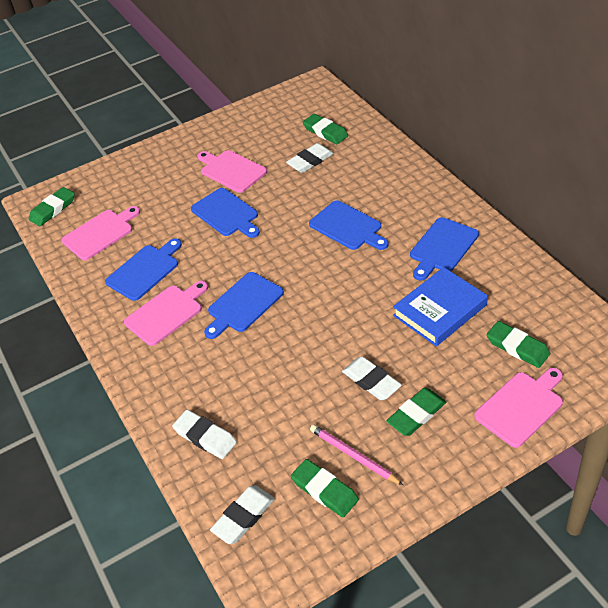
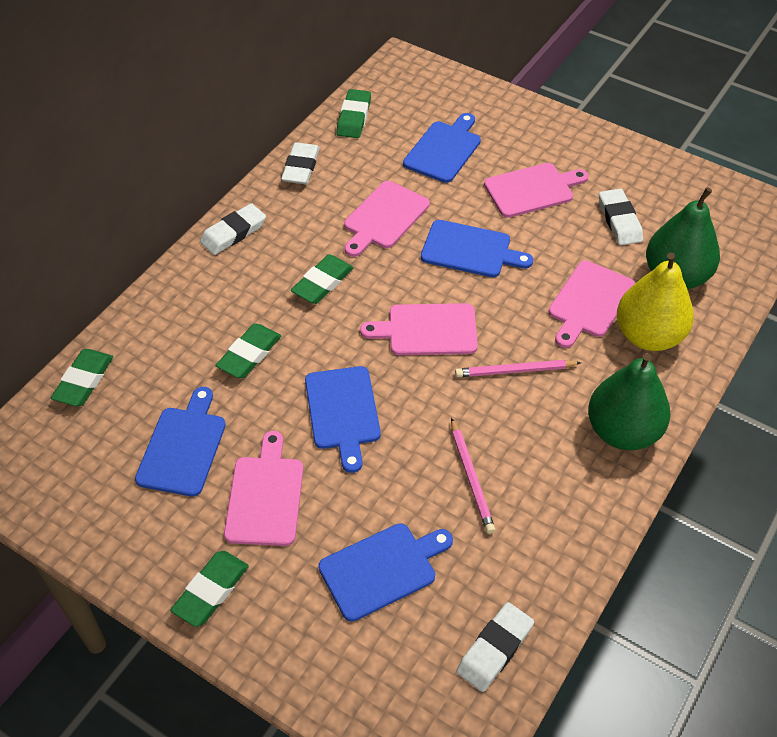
blue book: 1 -> 0
green pear: 0 -> 2
pink cutting board: 4 -> 5
pink pencil: 1 -> 2
yellow pear: 0 -> 1

